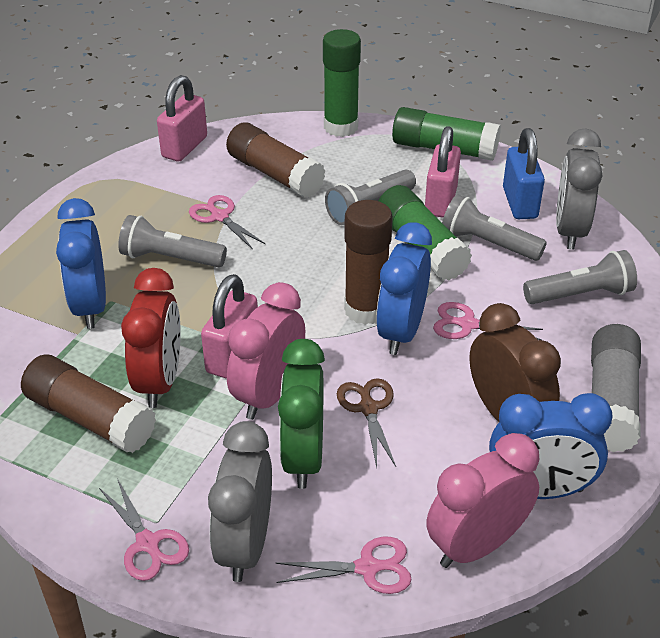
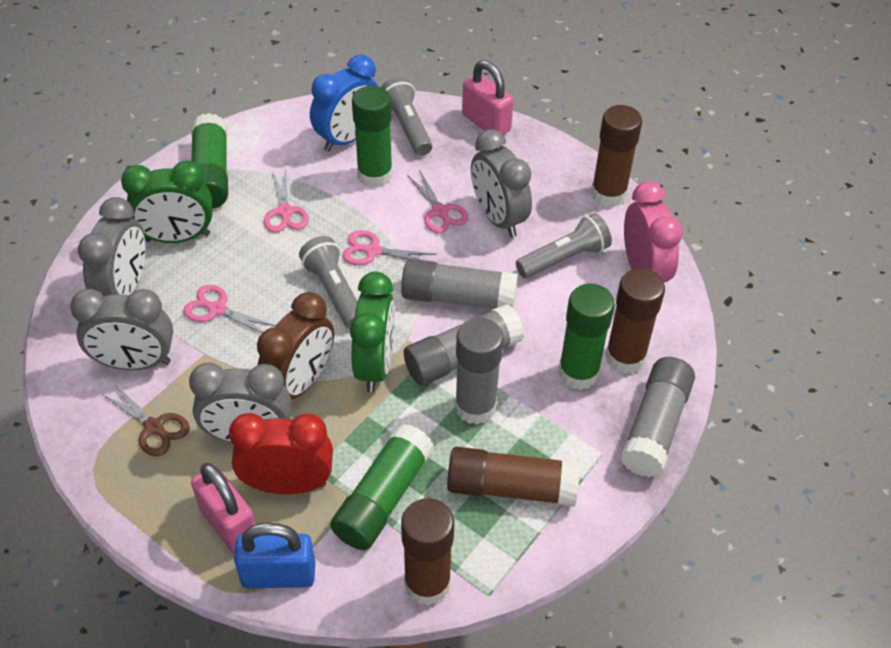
blue clock: 3 -> 1
brown glue stick: 3 -> 4
green clock: 1 -> 2
green glue stick: 3 -> 4
grey clock: 2 -> 4
grey flashlight: 4 -> 3
grey glue stick: 1 -> 4
pink clock: 2 -> 1
pink padlock: 3 -> 2

